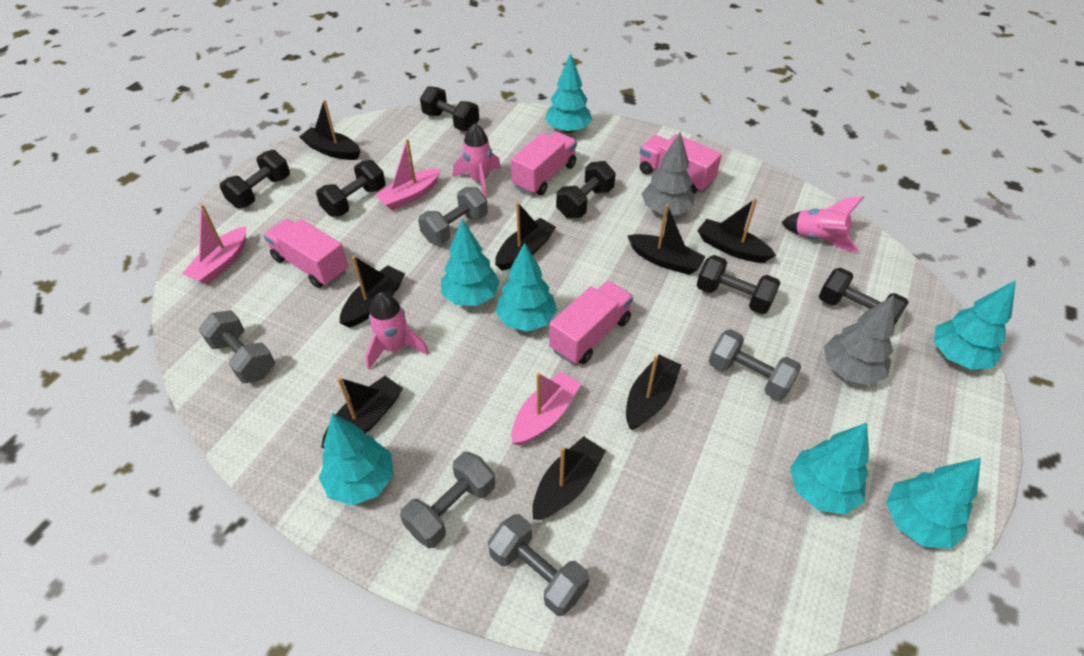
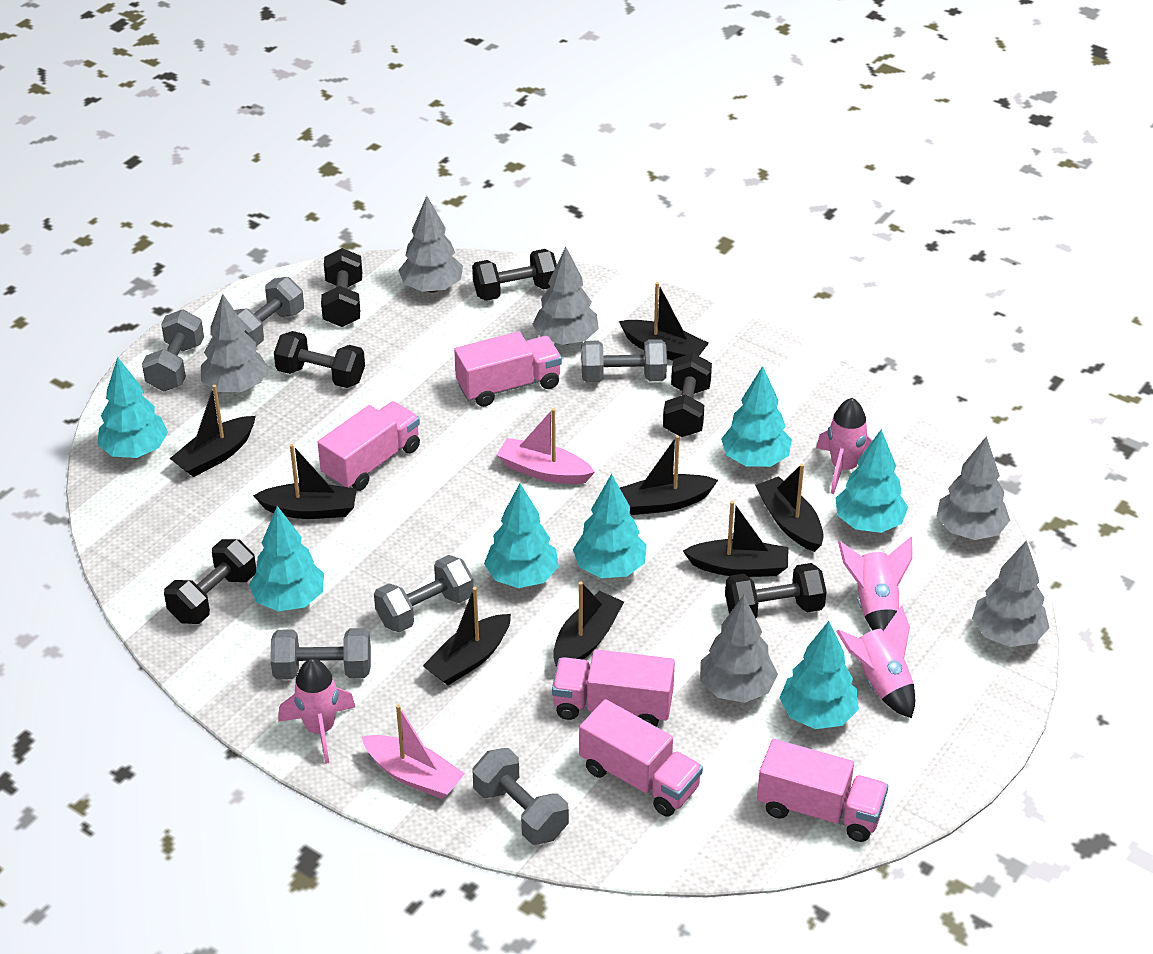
grey dumbbell: 5 -> 6
grey tree: 2 -> 6
pink boat: 3 -> 2
pink rocket: 3 -> 4
pink truck: 4 -> 5

